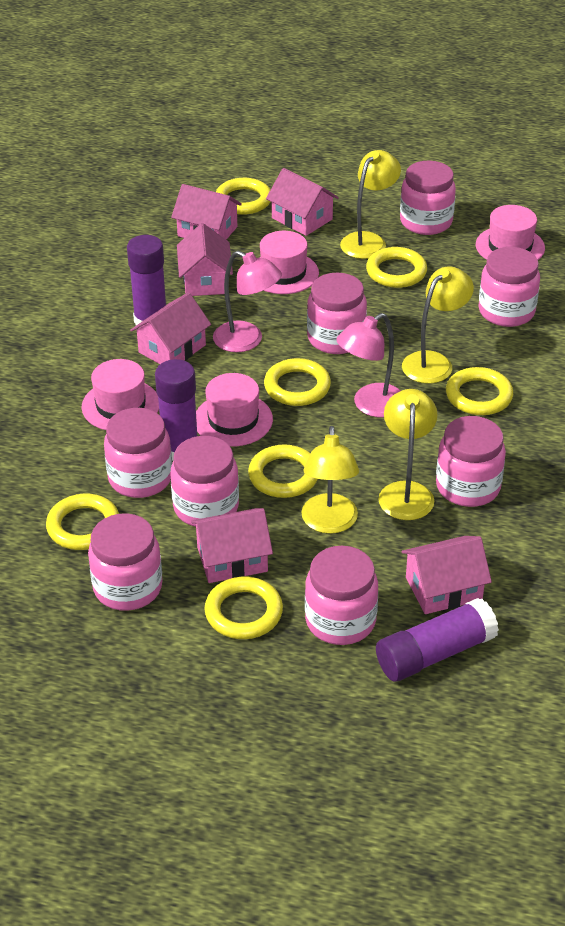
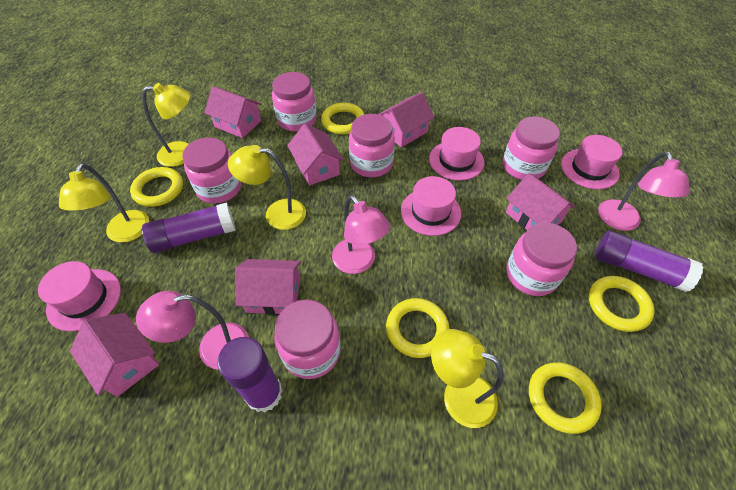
pink jar: 8 -> 6
pink lamp: 2 -> 3
yellow ring: 7 -> 5

